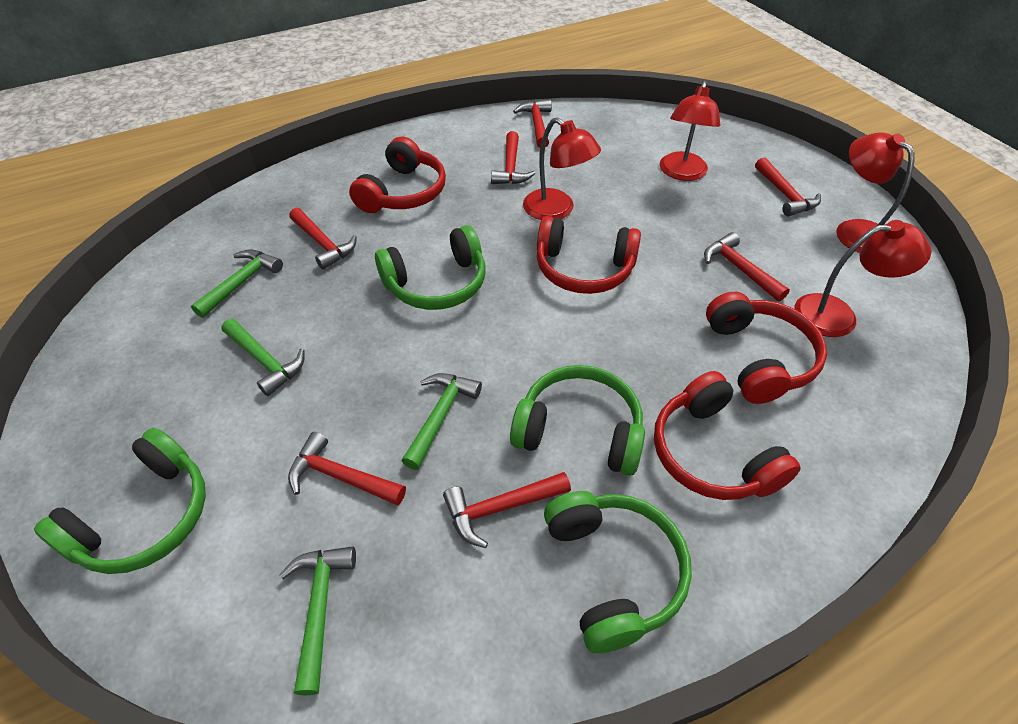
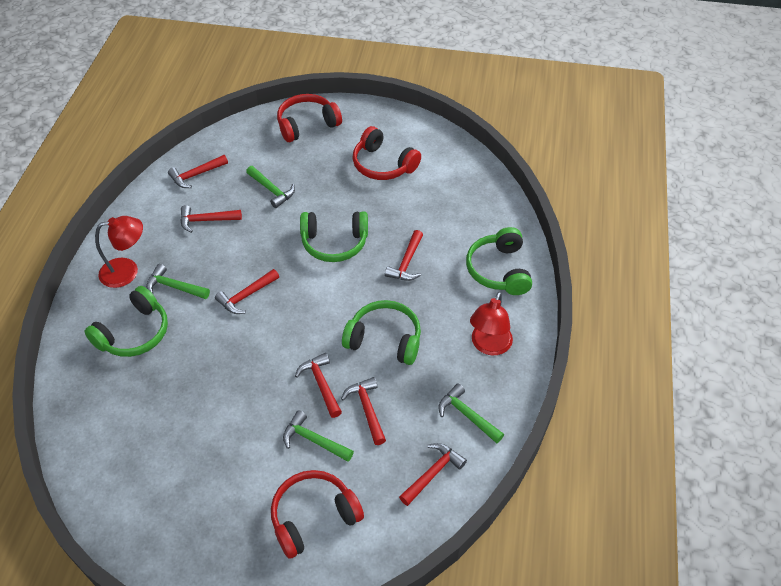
red headphones: 4 -> 3
red lamp: 4 -> 2

